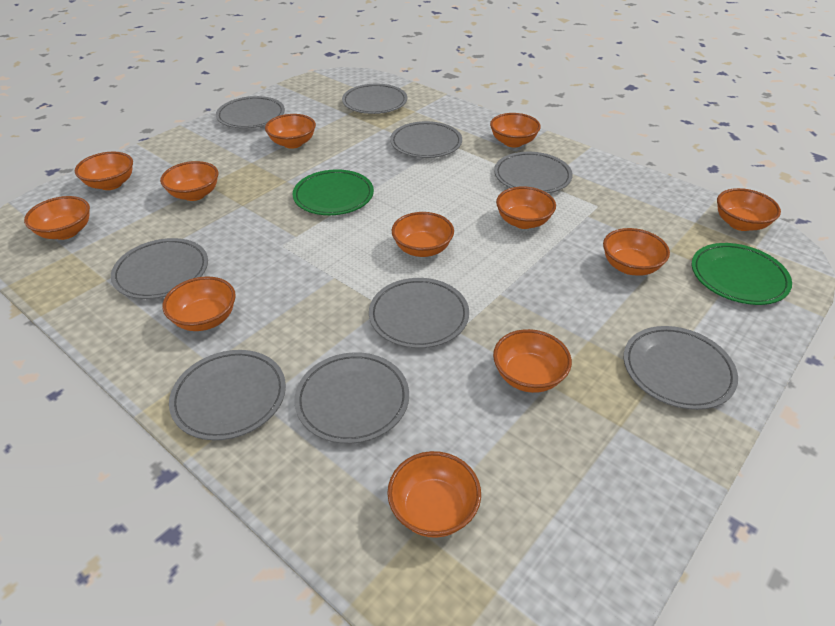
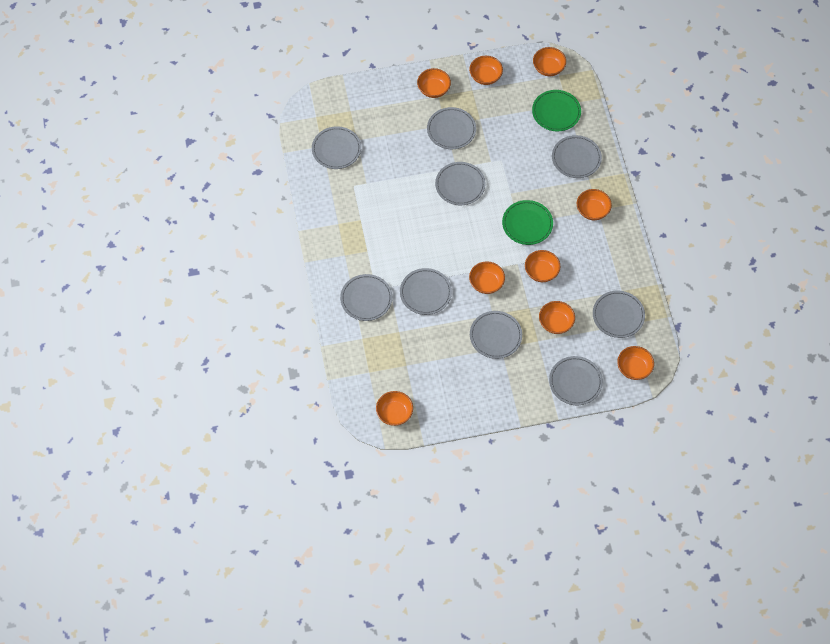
orange bowl: 12 -> 9

